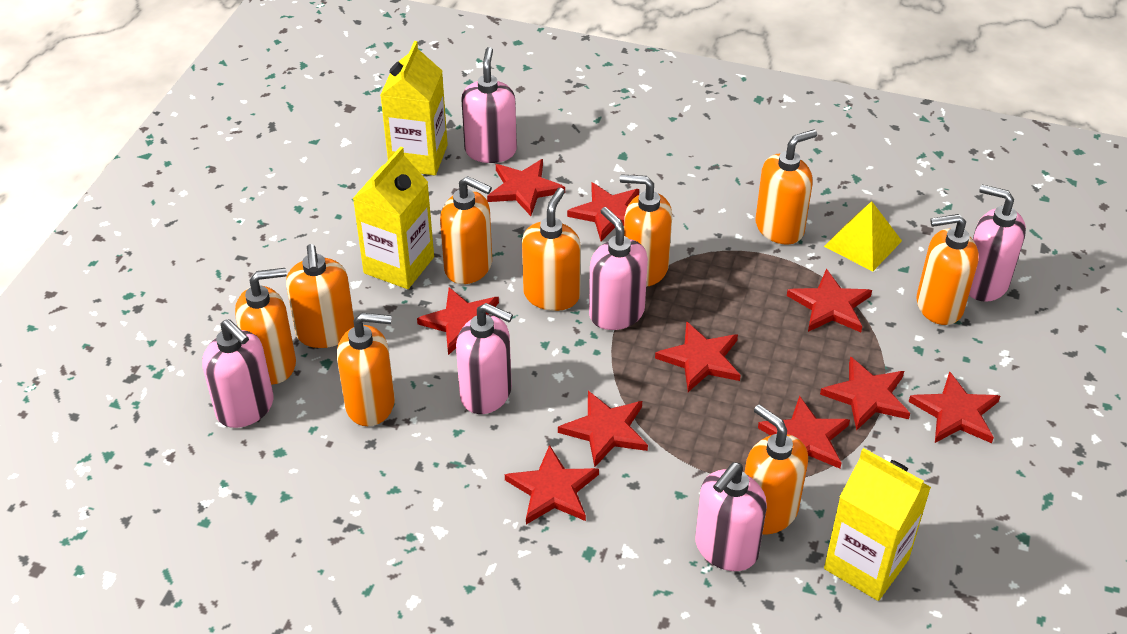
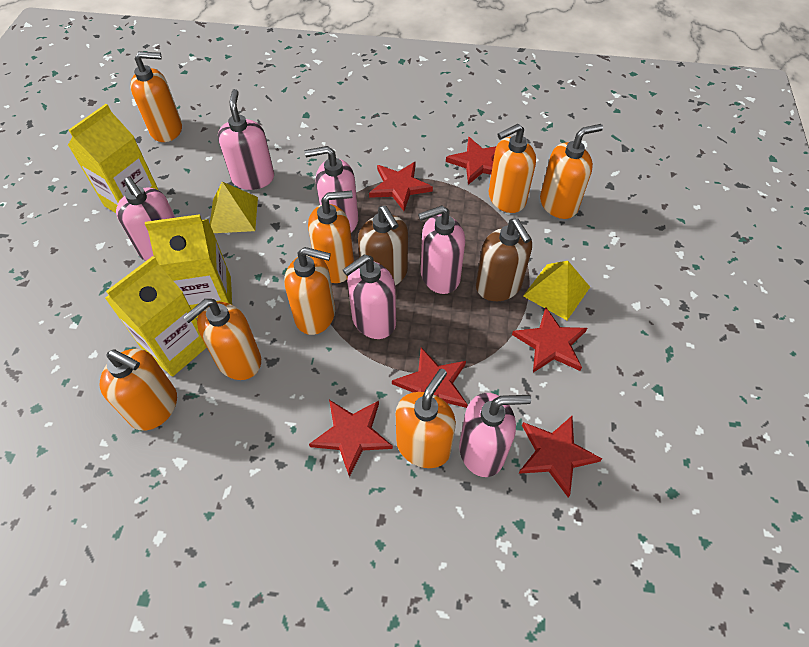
brown soap dispenser: 0 -> 2
orange soap dispenser: 9 -> 8
red star: 10 -> 6
yellow pyramid: 1 -> 2

